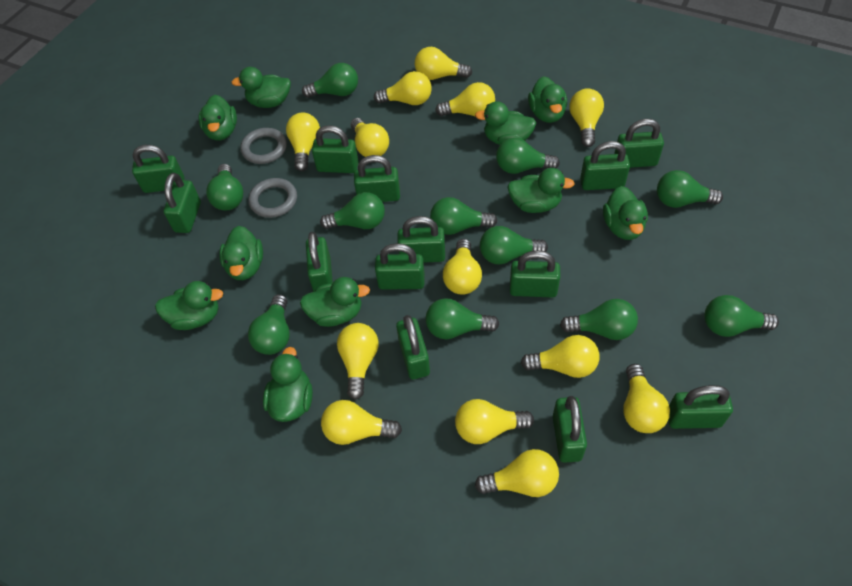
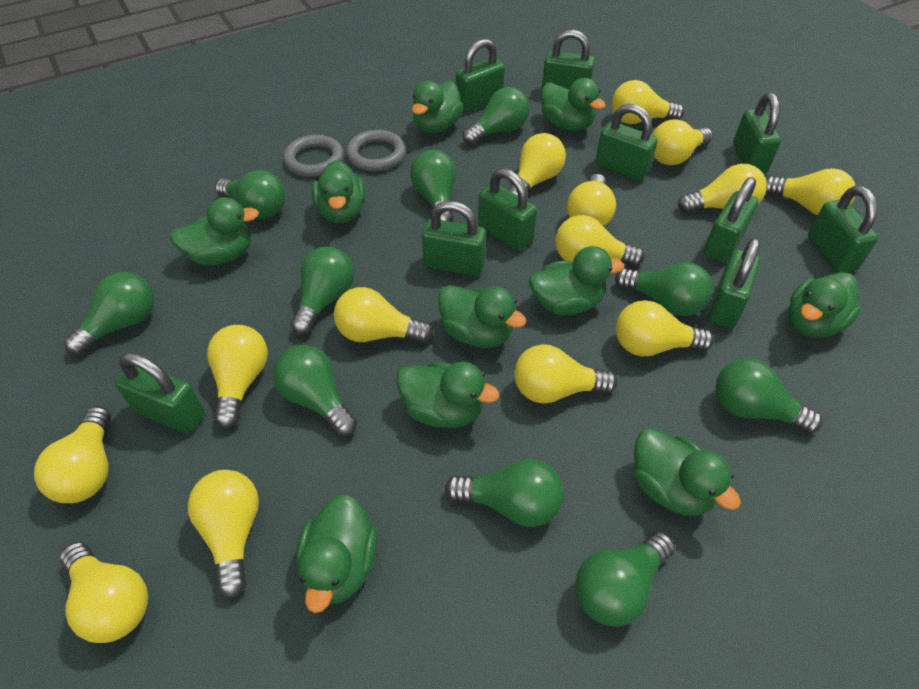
green light bulb: 11 -> 10
green padlock: 13 -> 10
yellow light bulb: 13 -> 14

